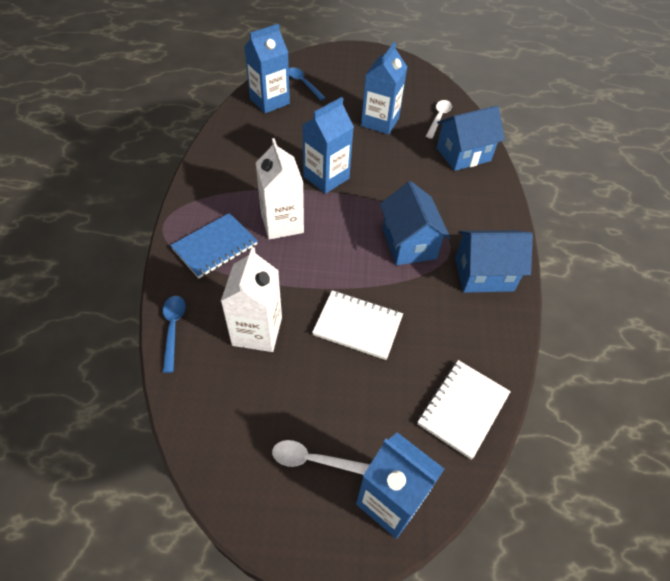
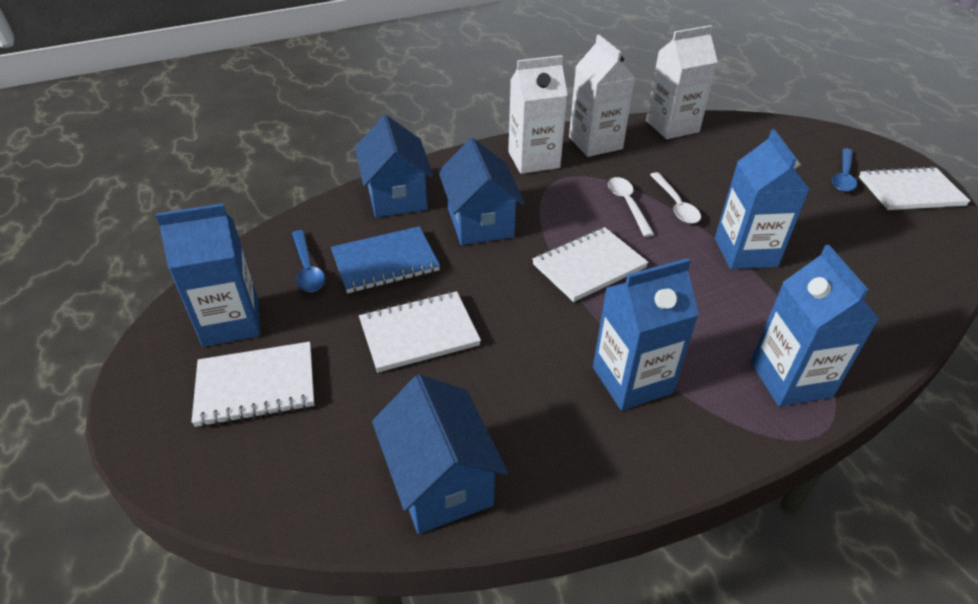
white carton: 2 -> 3
white notebook: 2 -> 4

